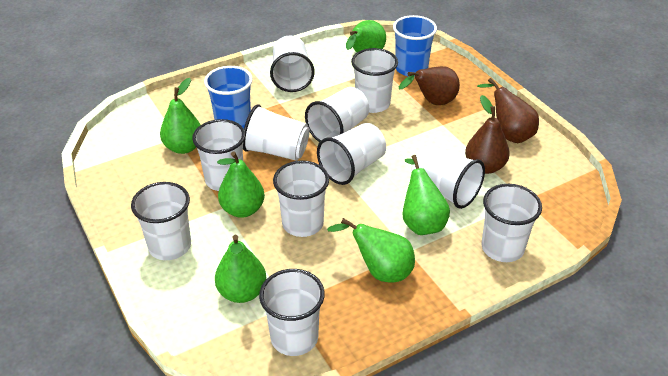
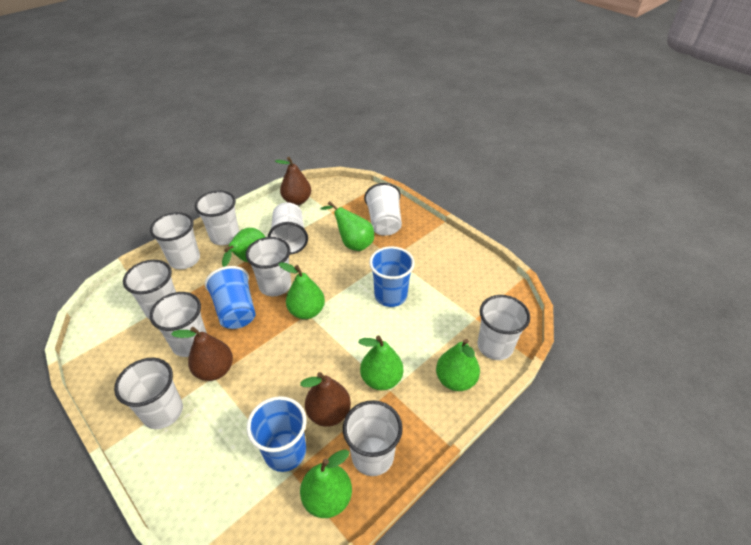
blue cup: 2 -> 3
white cup: 11 -> 10

